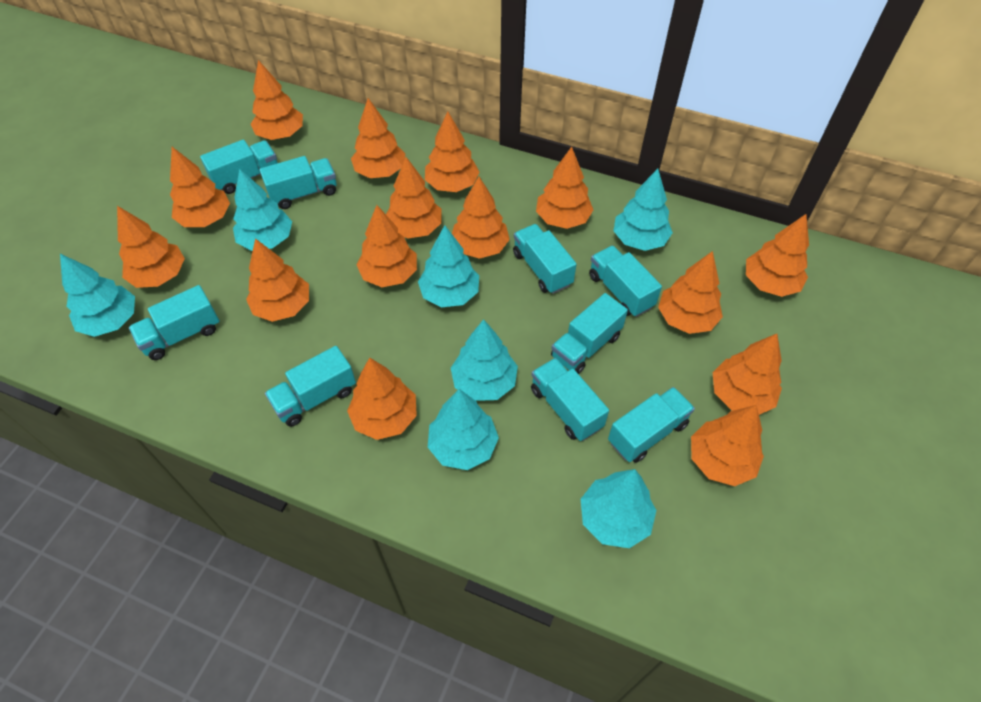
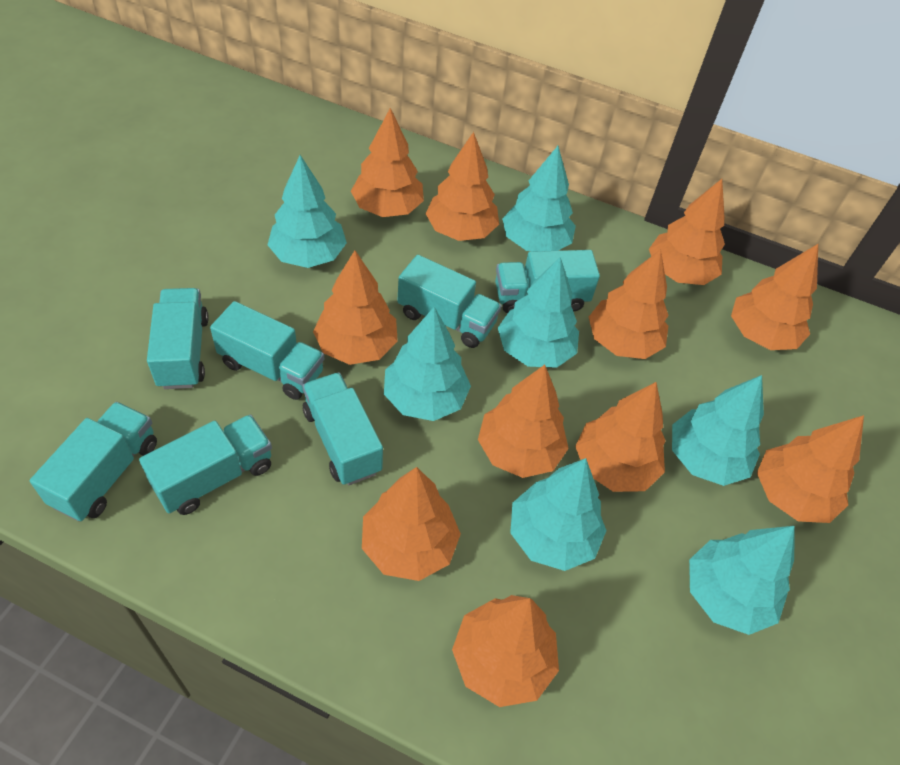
orange tree: 15 -> 11
turquoise truck: 9 -> 7

